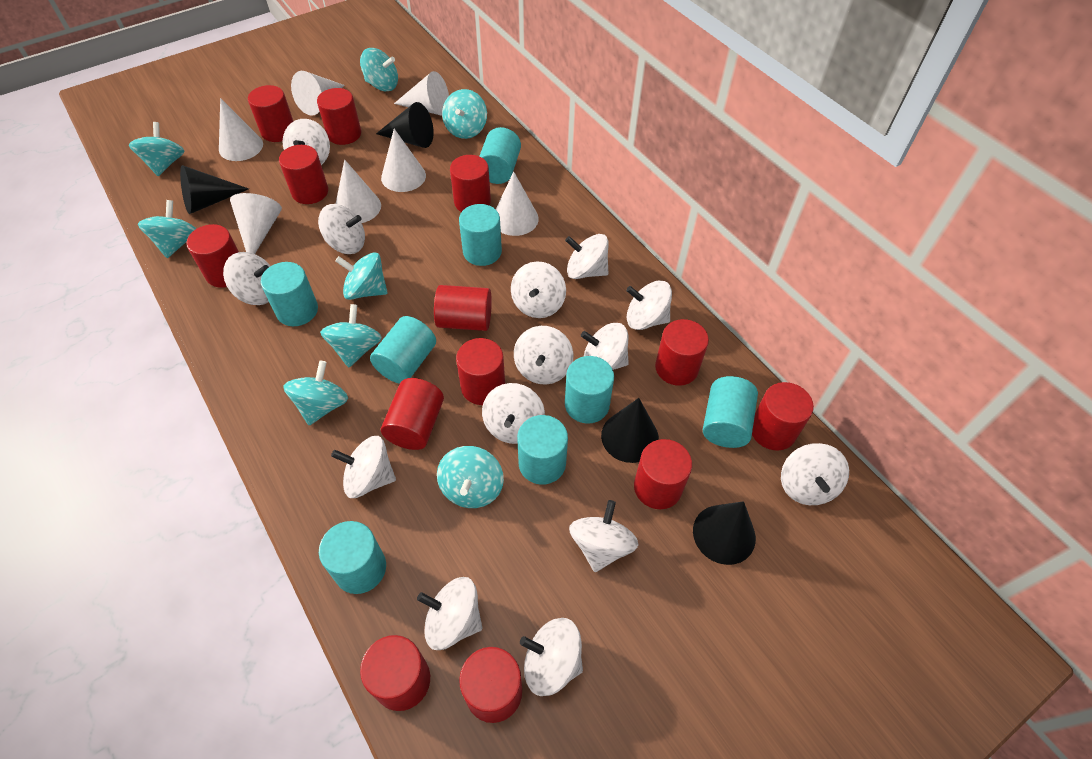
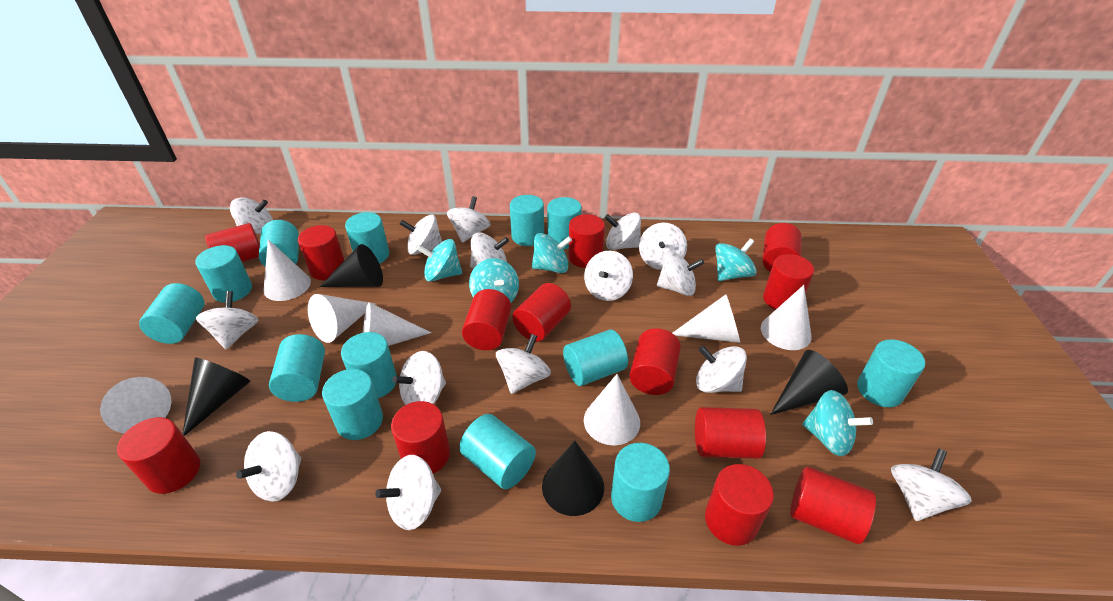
turquoise cylinder: 8 -> 13
turquoise spinning top: 8 -> 5
white spinning top: 14 -> 15

